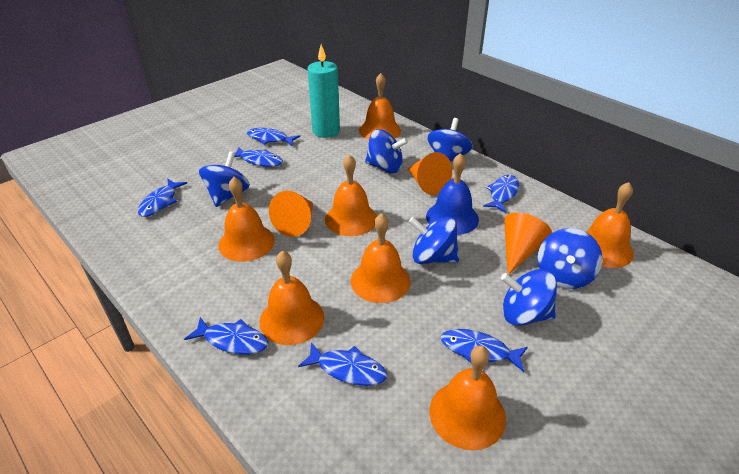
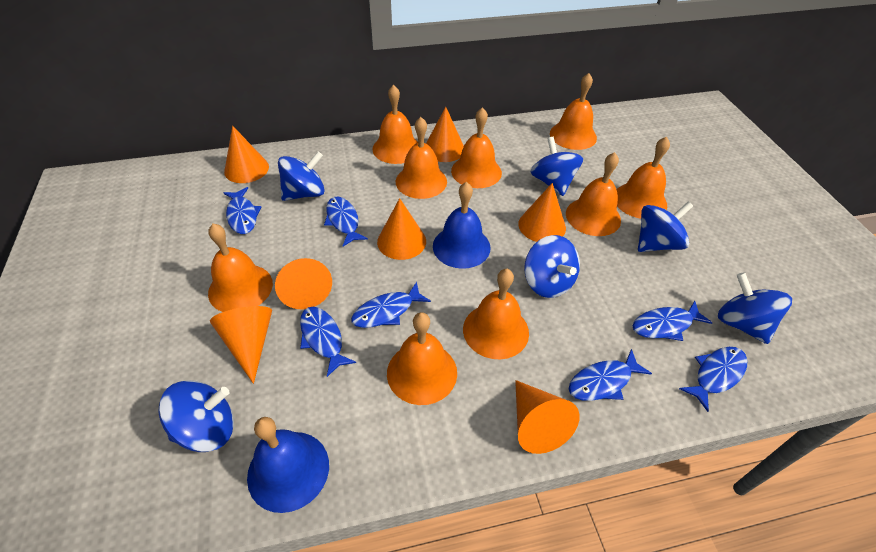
blue bell: 1 -> 2
orange bell: 7 -> 9
orange cone: 3 -> 7
turquoise candle: 1 -> 0

